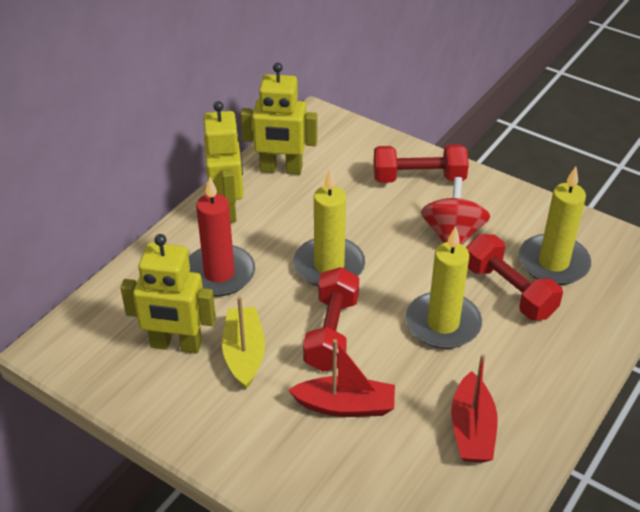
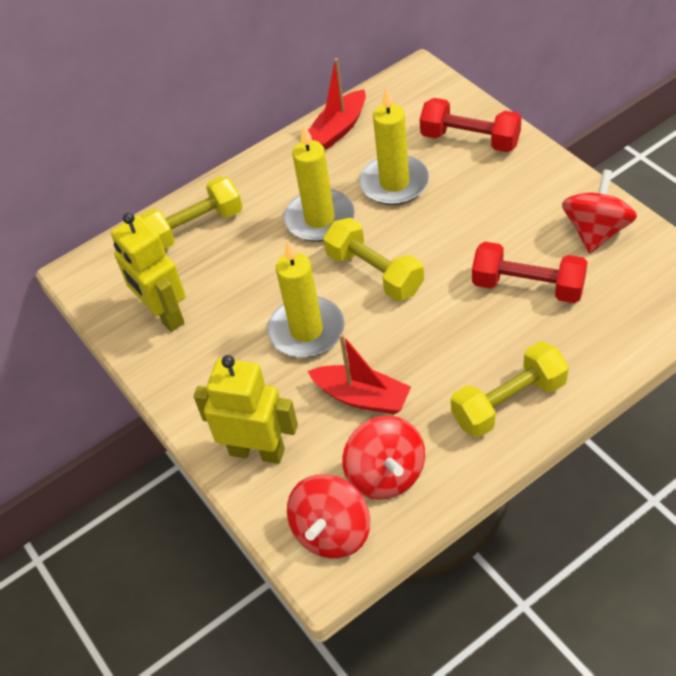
red candle: 1 -> 0
red dumbbell: 3 -> 2
red spinning top: 1 -> 3
yellow boat: 1 -> 0
yellow dumbbell: 0 -> 3
yellow robot: 3 -> 2

